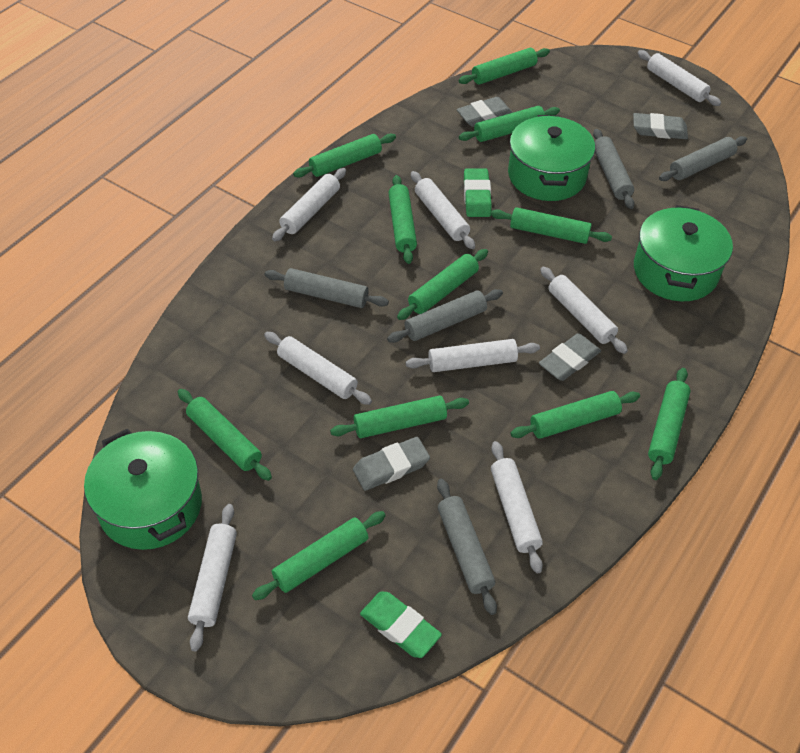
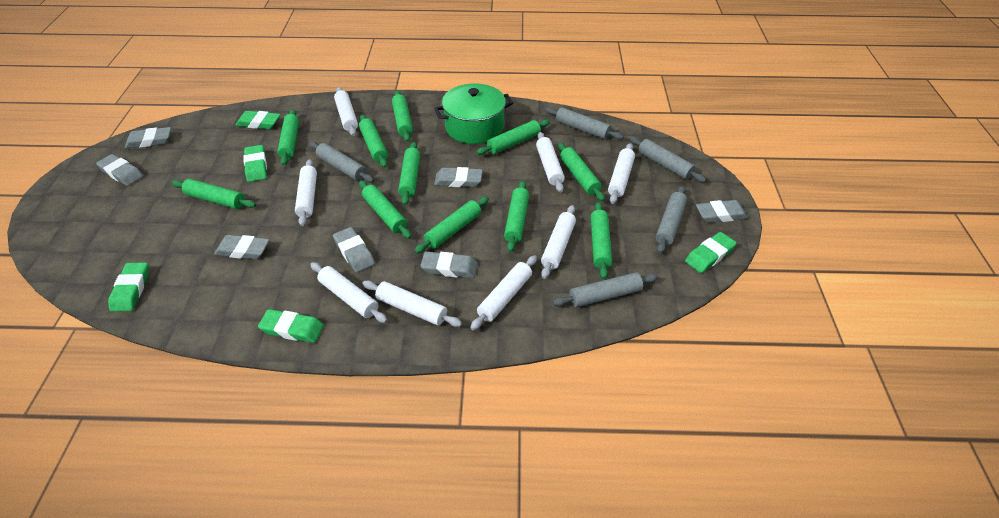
green eraser: 2 -> 5
green pot: 3 -> 1
grey eraser: 4 -> 7

